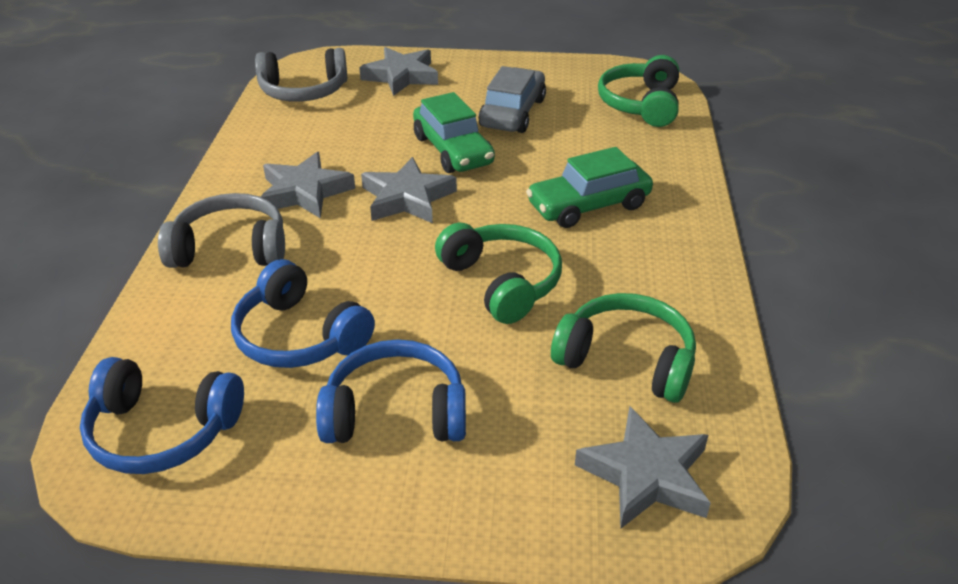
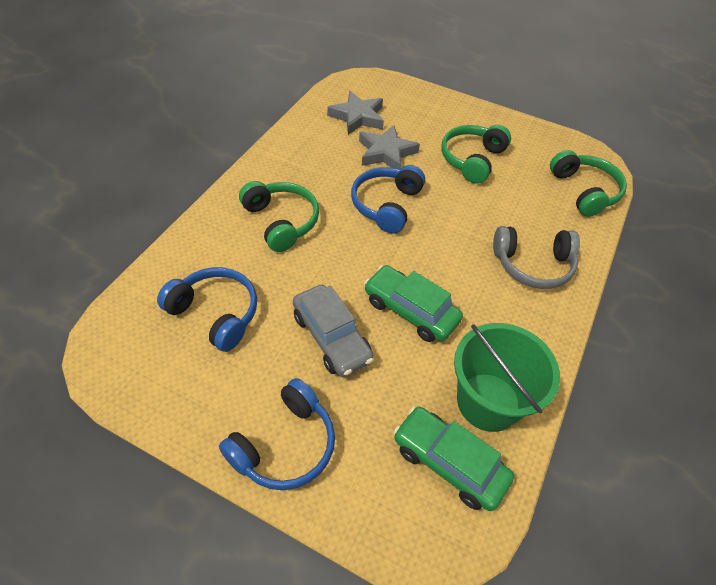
green bucket: 0 -> 1
grey headphones: 2 -> 1
grey star: 4 -> 2

